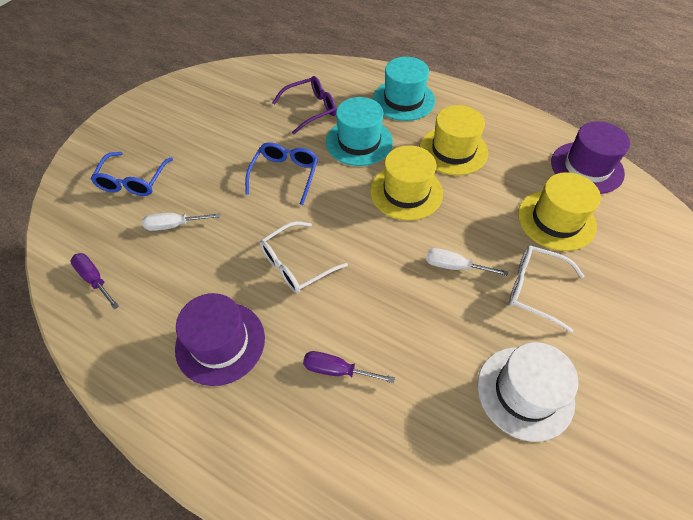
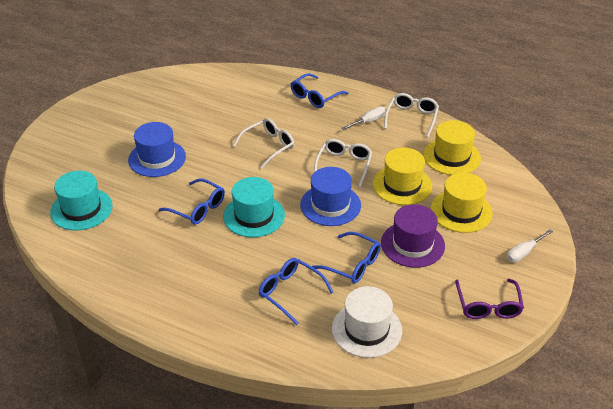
blue glasses: 2 -> 4
blue hat: 0 -> 2
purple hat: 2 -> 1
purple screwdriver: 2 -> 0
white glasses: 2 -> 3

